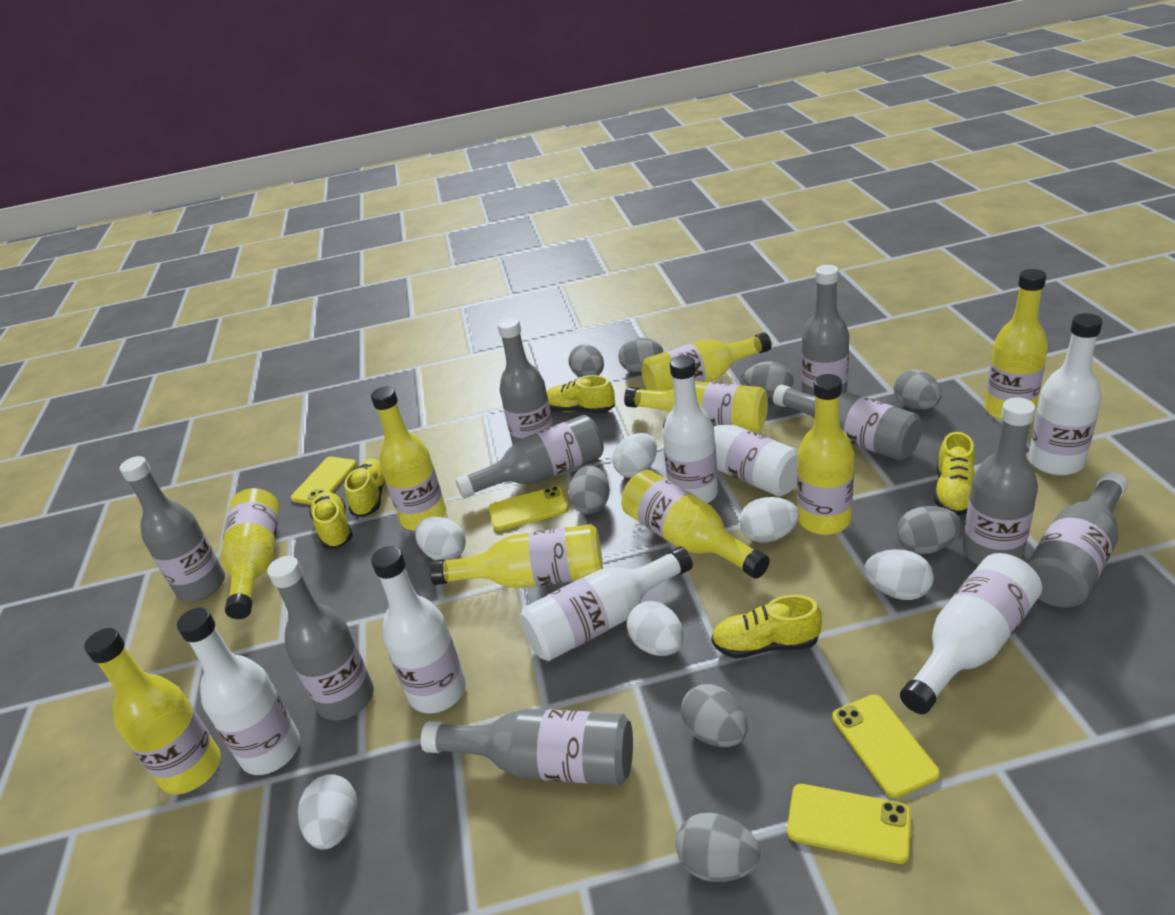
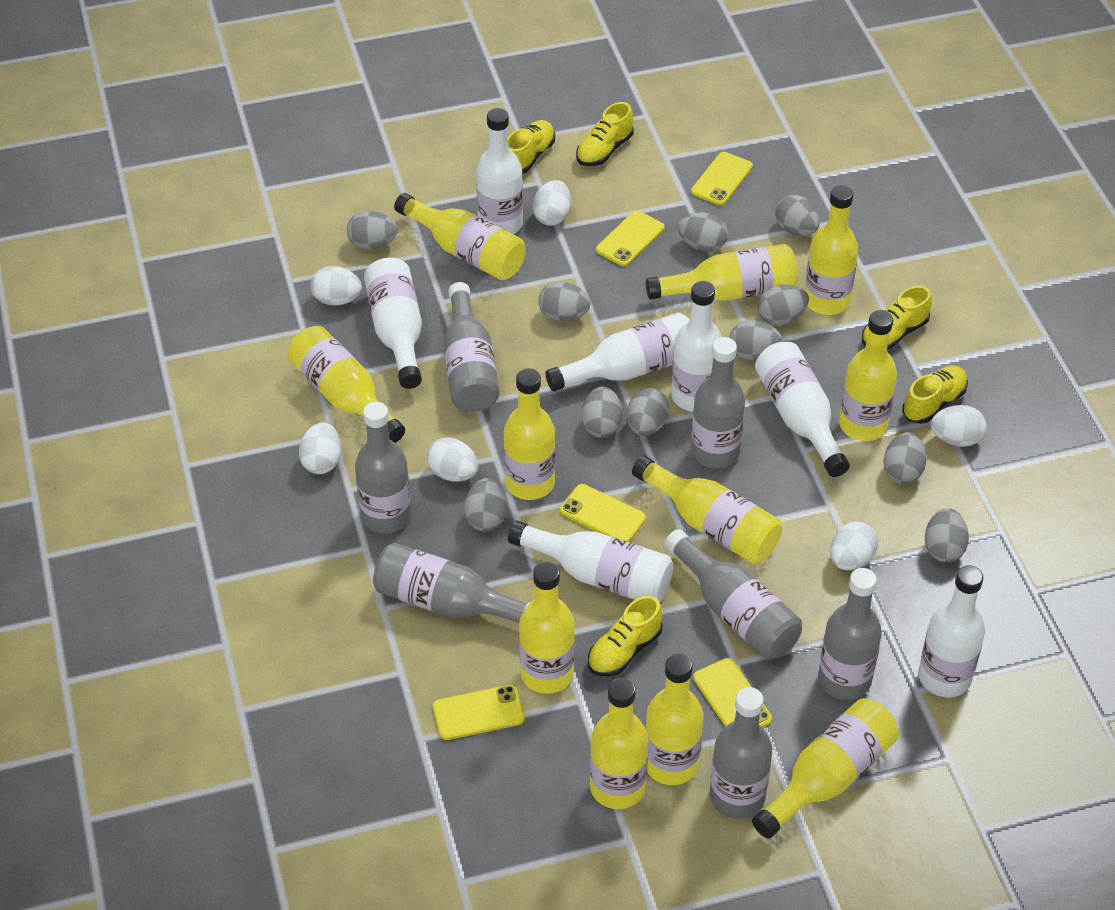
grey bottle: 9 -> 7
grey egg: 8 -> 11
yellow bottle: 9 -> 11
yellow phone: 4 -> 5

